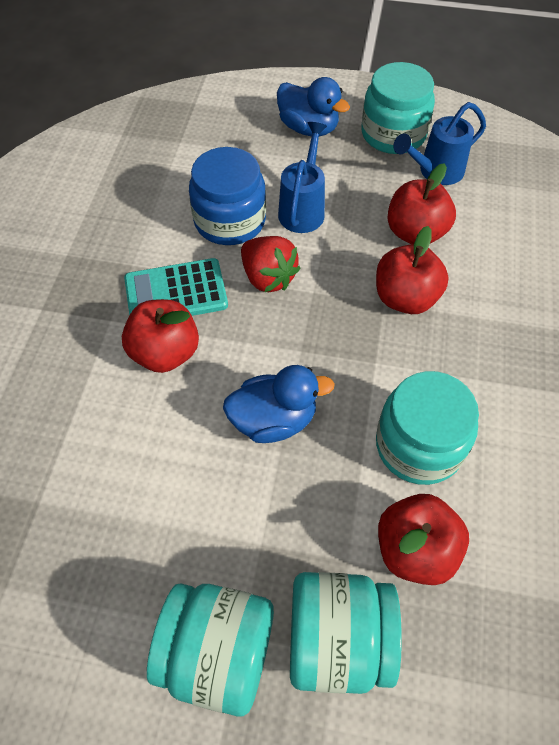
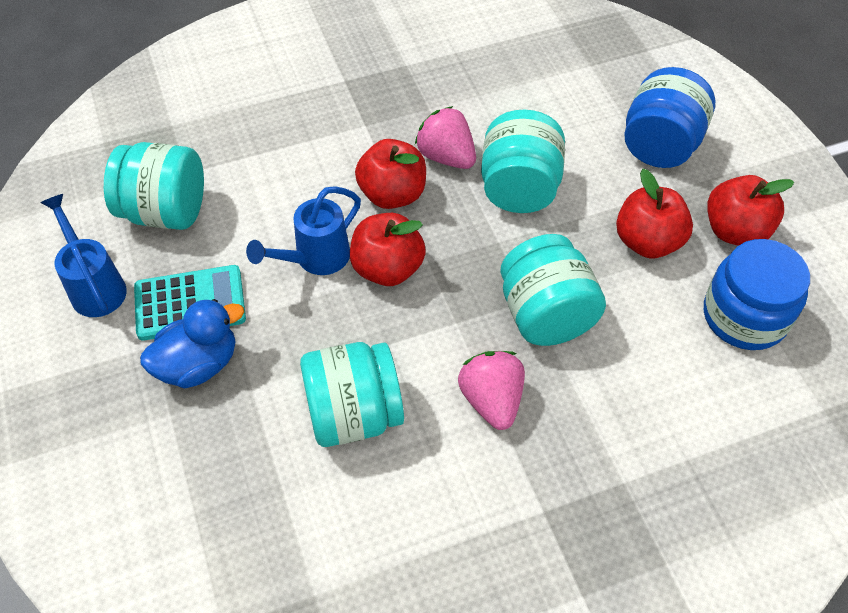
blue duck: 2 -> 1
blue jar: 1 -> 2
pink strawberry: 0 -> 2
red strawberry: 1 -> 0

